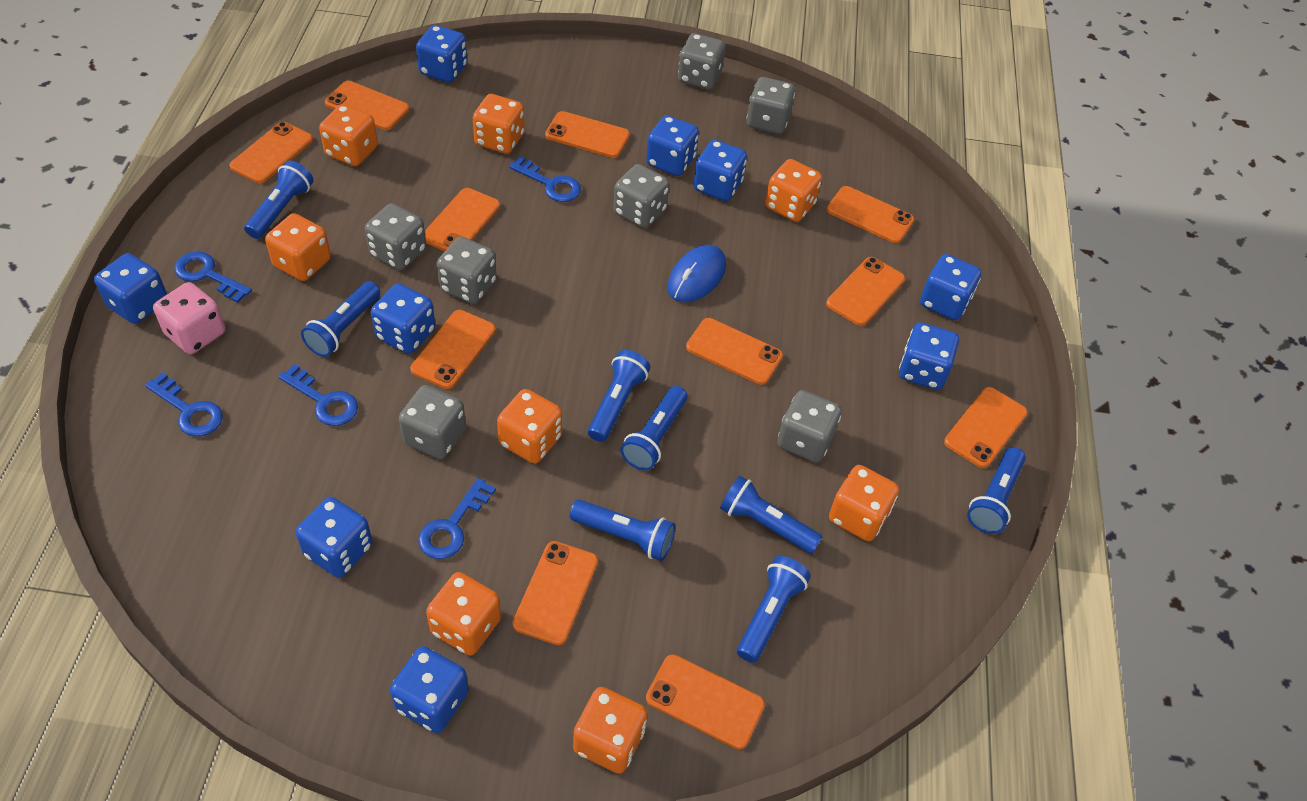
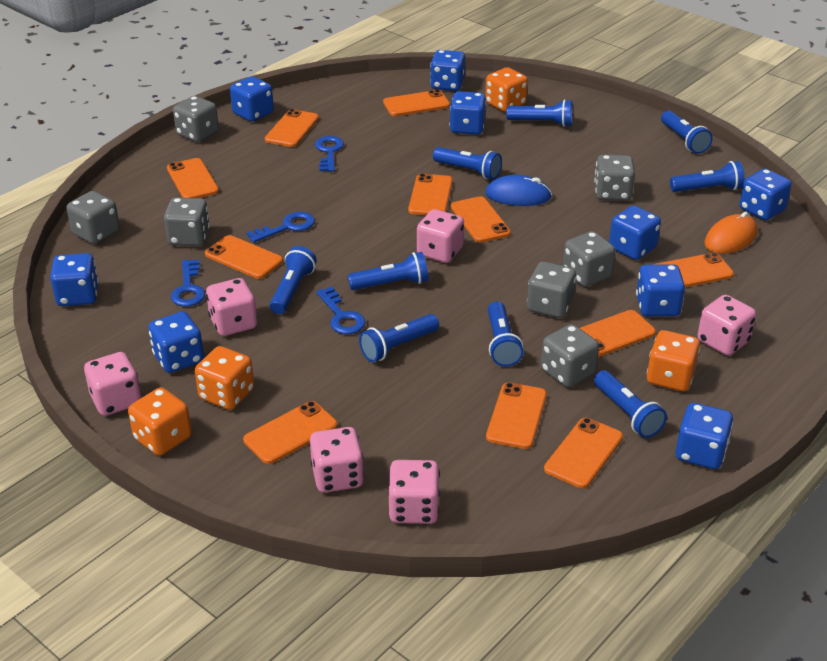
blue flashlight: 8 -> 9
blue key: 5 -> 4
orange dice: 8 -> 4
orange mouse: 0 -> 1
pink dice: 1 -> 6

